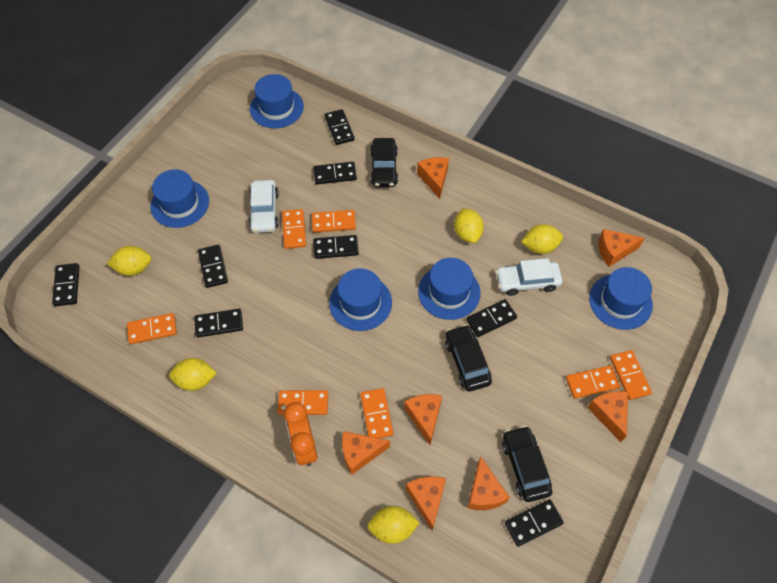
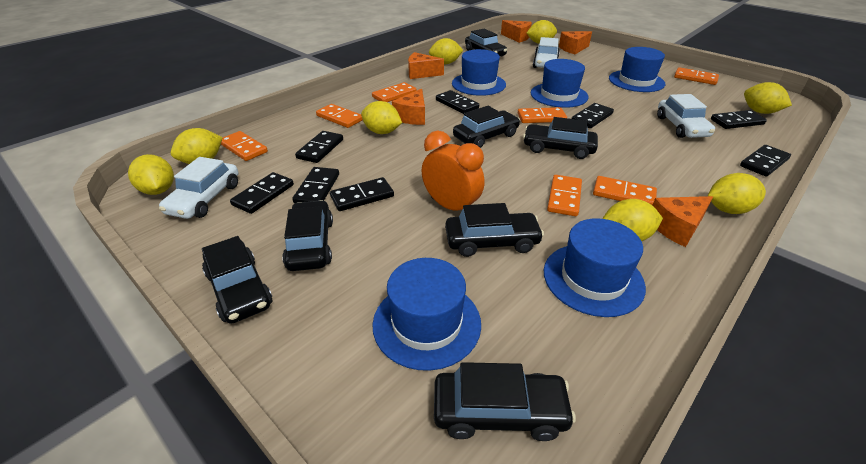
black car: 3 -> 7
orange cheese: 7 -> 5
white car: 2 -> 3
yellow lemon: 5 -> 8

